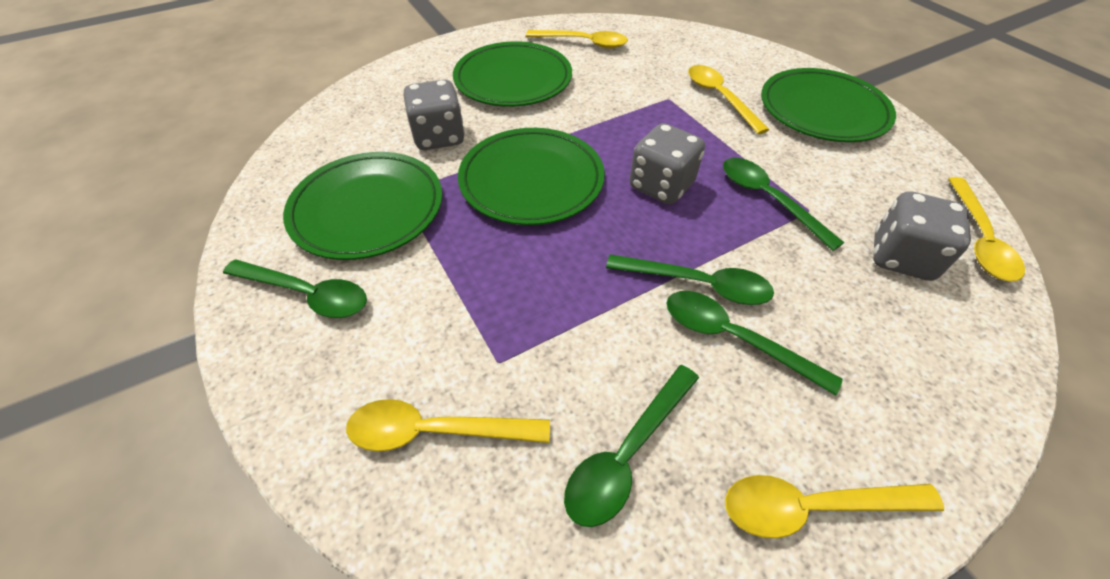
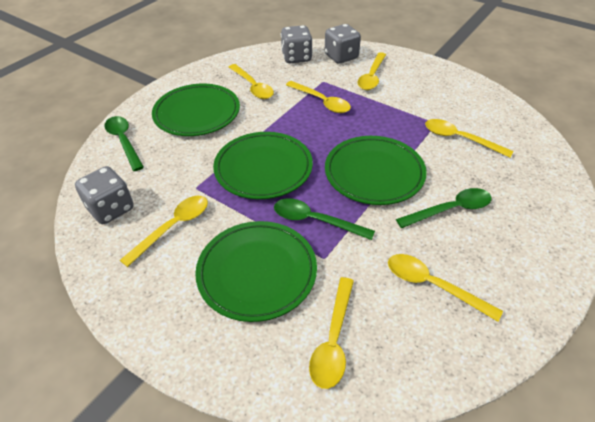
green spoon: 5 -> 3
yellow spoon: 5 -> 7

